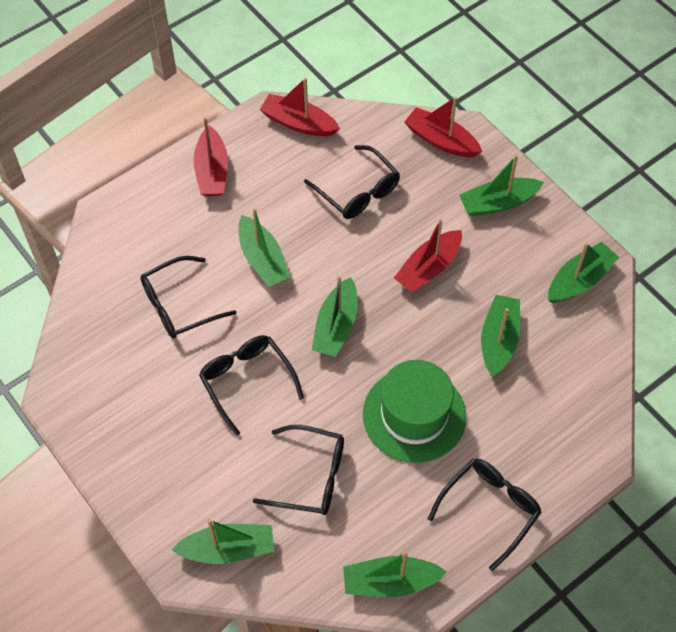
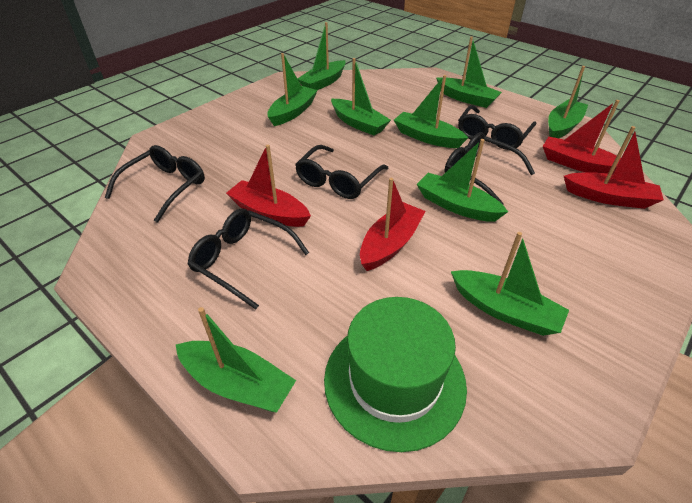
green boat: 7 -> 9

